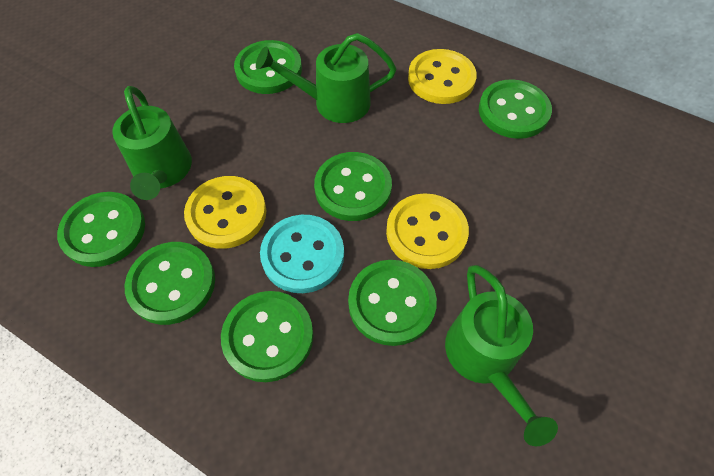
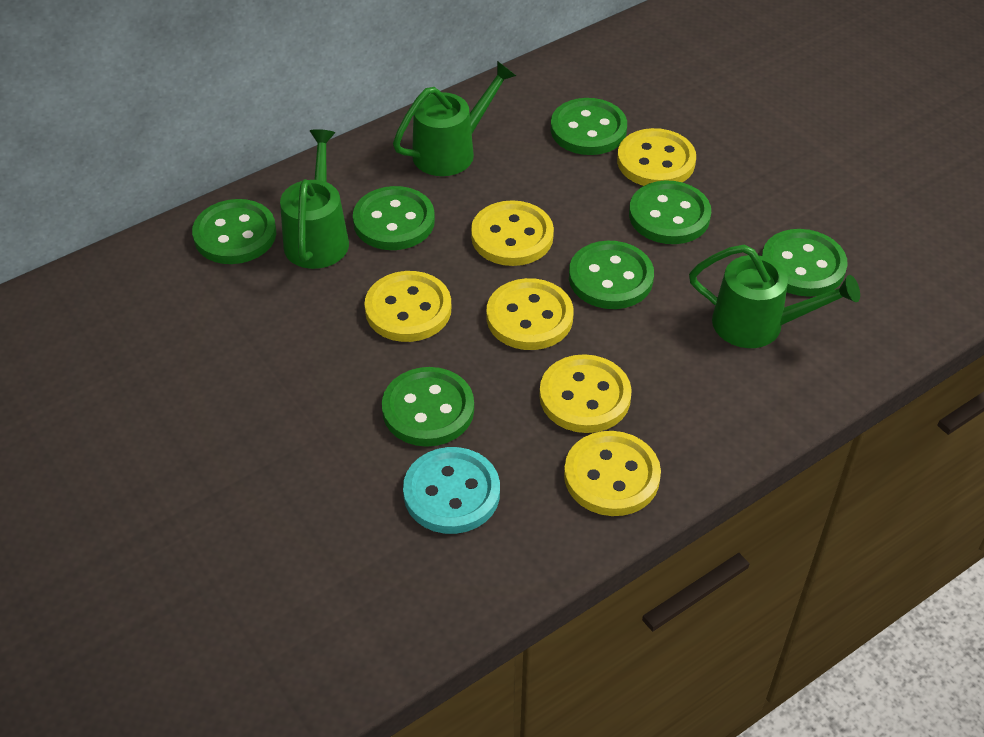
yellow button: 3 -> 6

